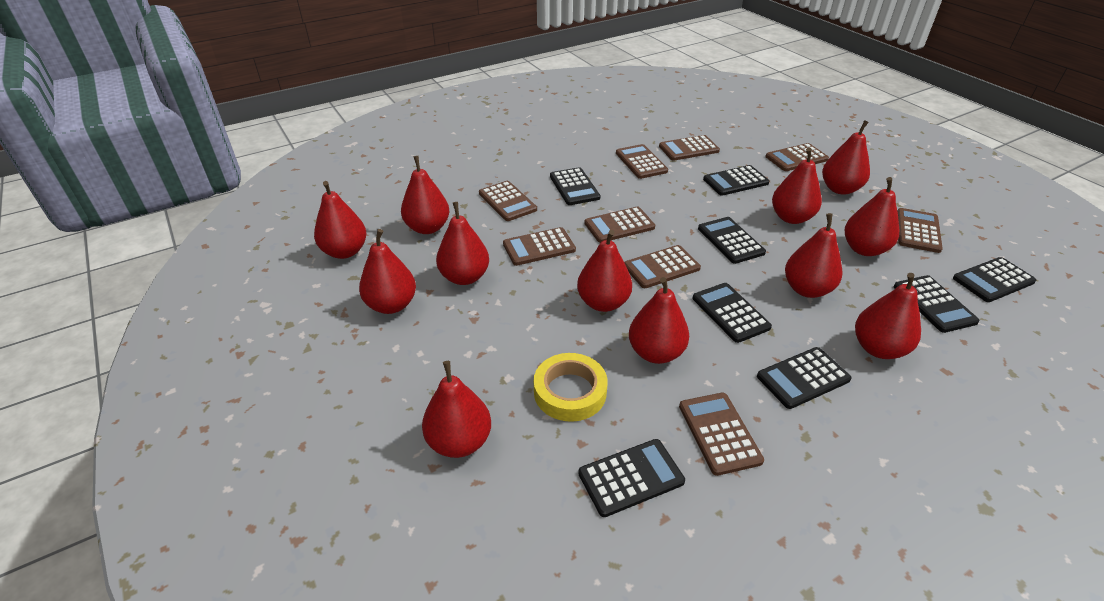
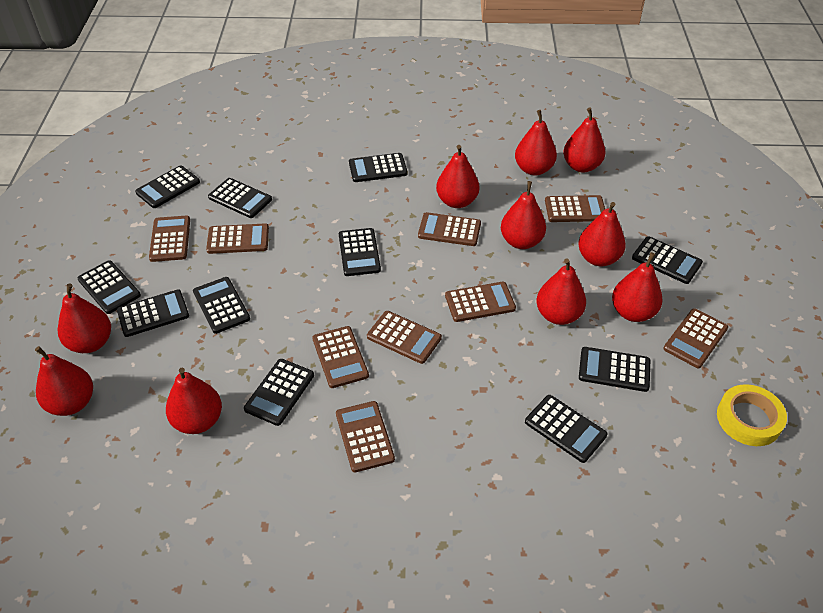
black calculator: 8 -> 11
red pear: 12 -> 10

